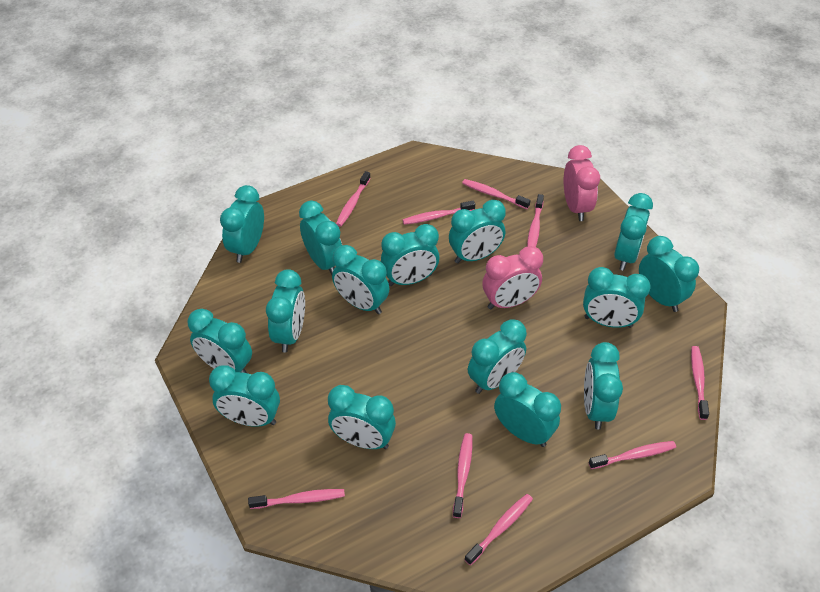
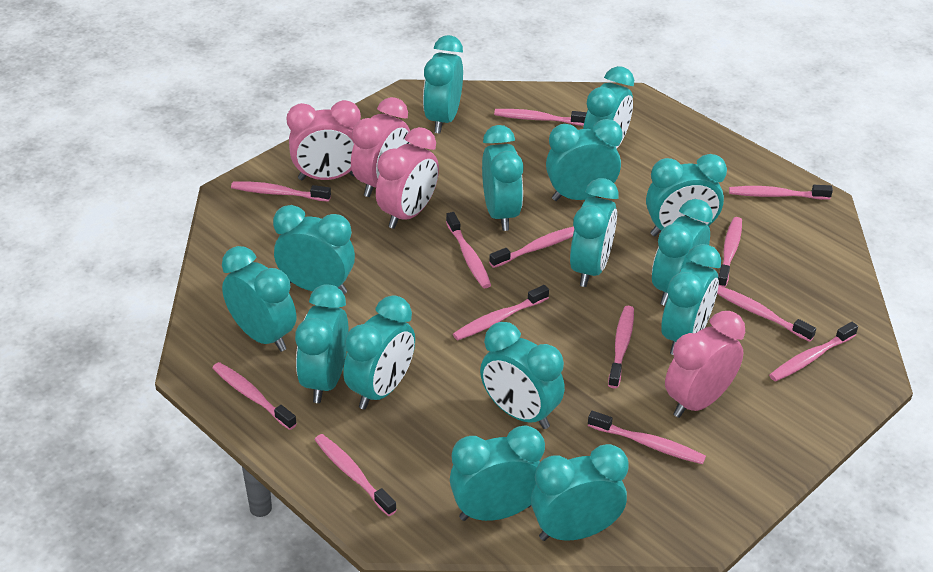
pink clock: 2 -> 4
pink toothbrush: 9 -> 13

